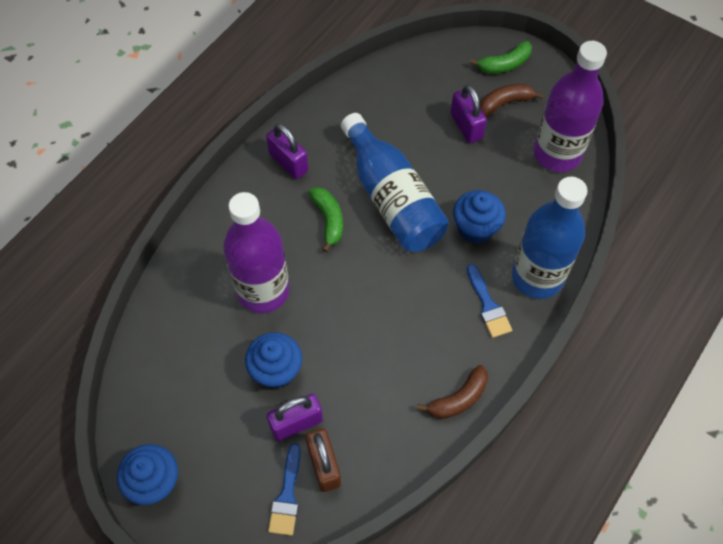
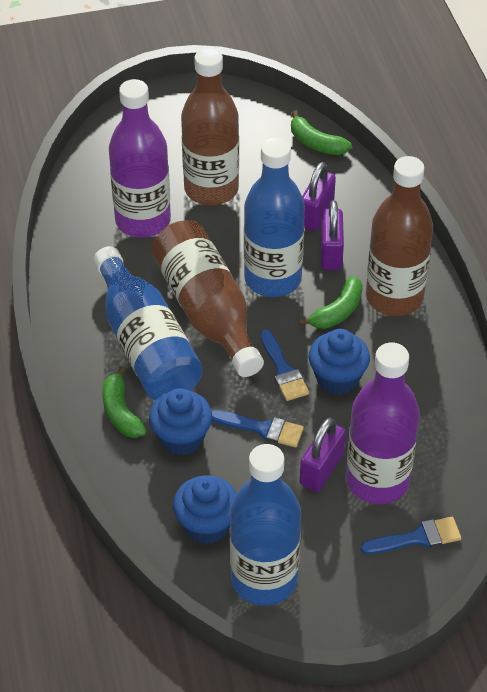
blue bottle: 2 -> 3
blue brush: 2 -> 3
brown banana: 2 -> 0
brown bottle: 0 -> 3
brown padlock: 1 -> 0
green banana: 2 -> 3

